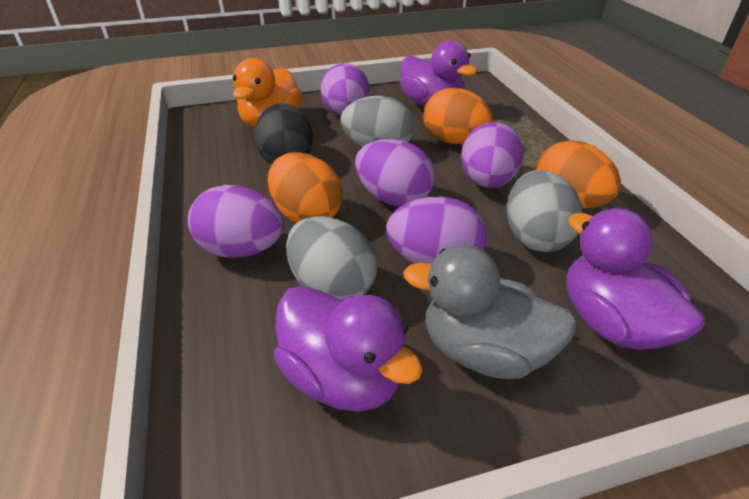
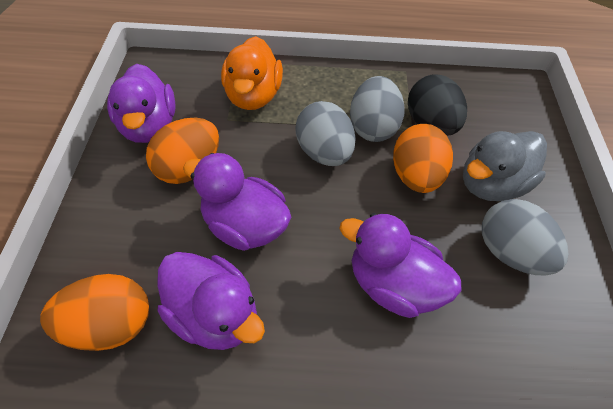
purple duck: 3 -> 4
purple egg: 5 -> 0

